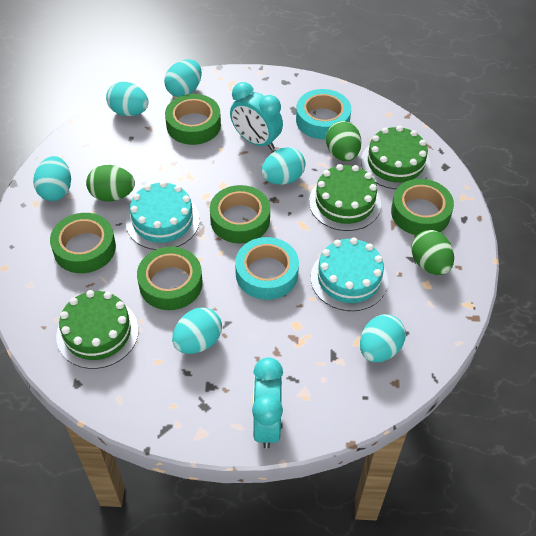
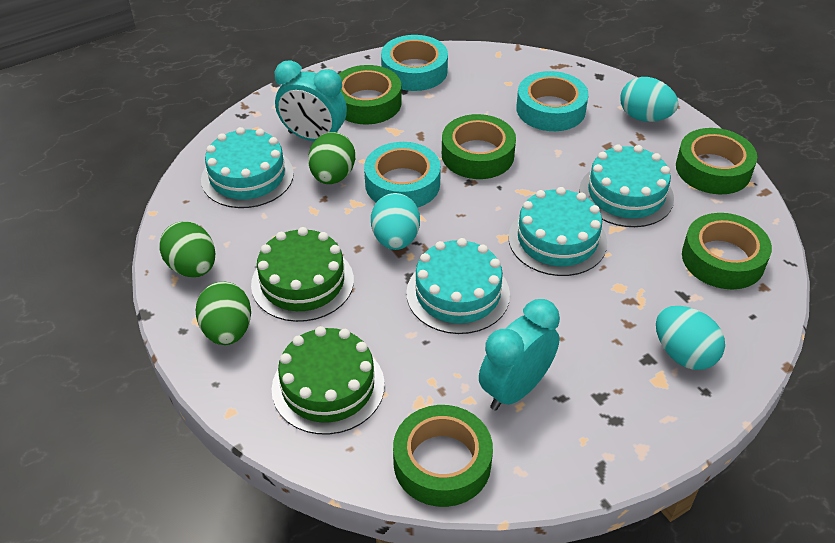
green cake: 3 -> 2
turquoise cake: 2 -> 4
turquoise egg: 6 -> 3
turquoise tape: 2 -> 3

